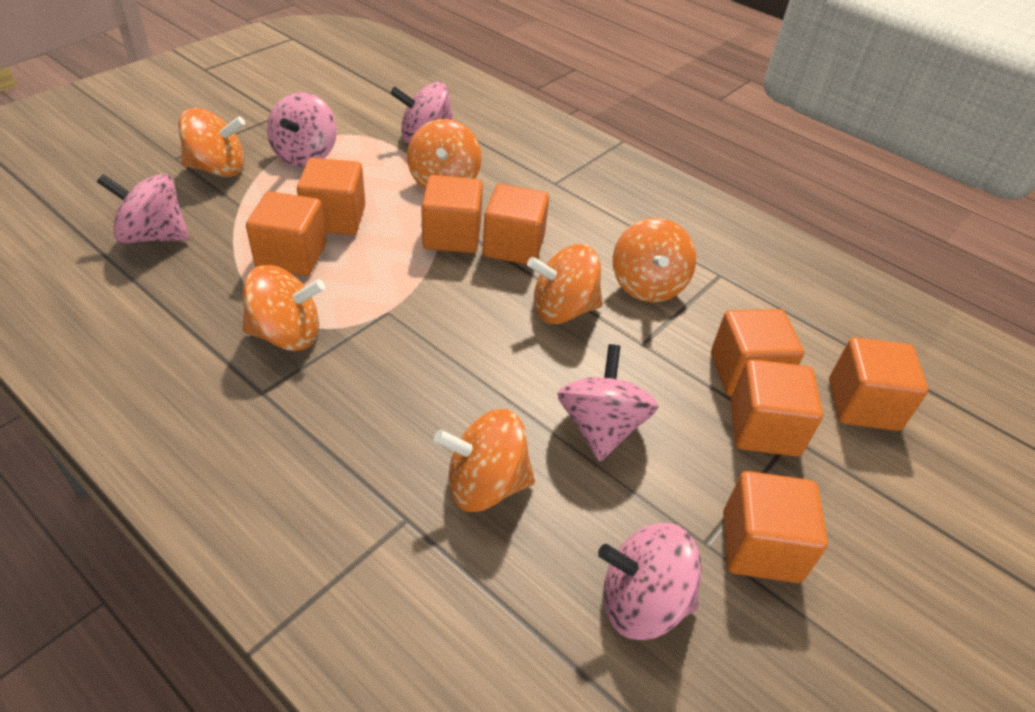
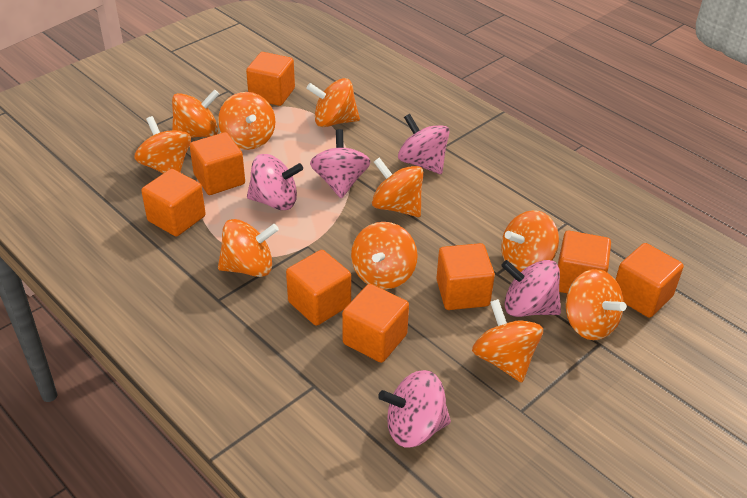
orange spinning top: 6 -> 10

